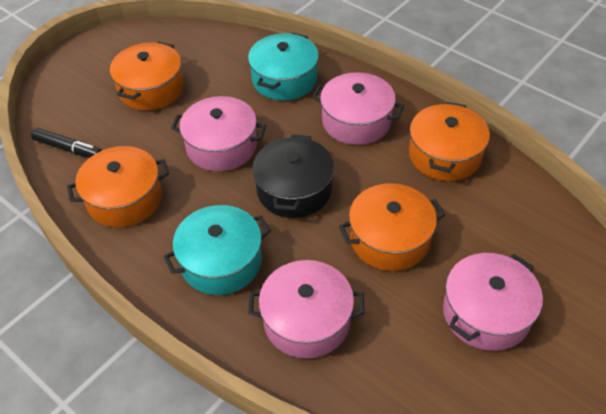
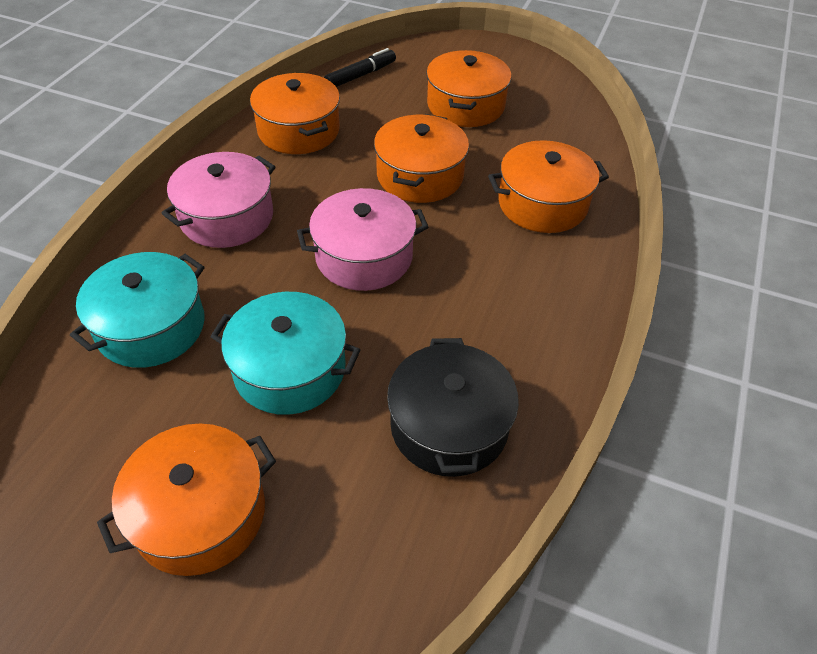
orange pot: 4 -> 5
pink pot: 4 -> 2

